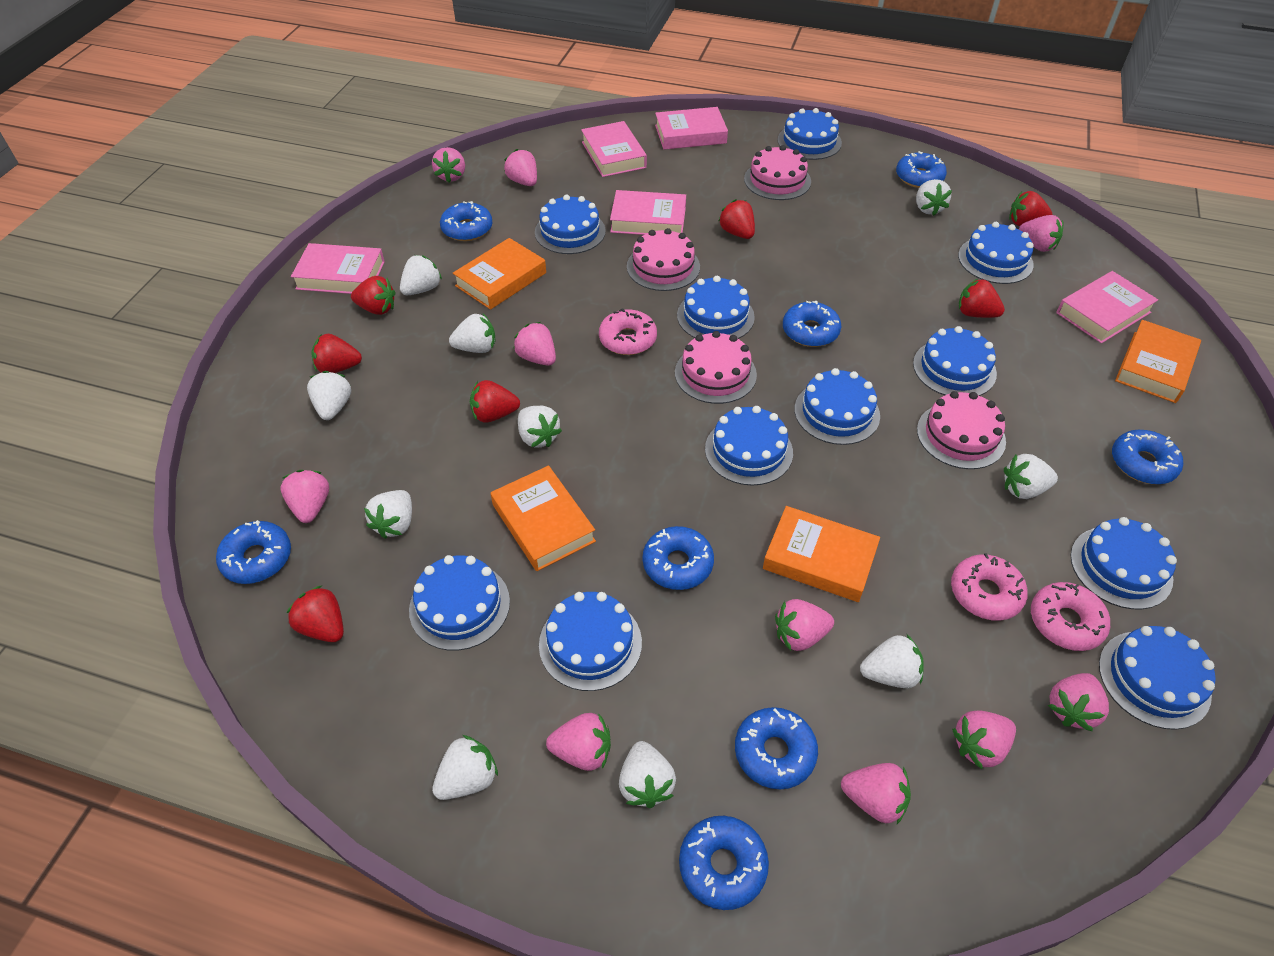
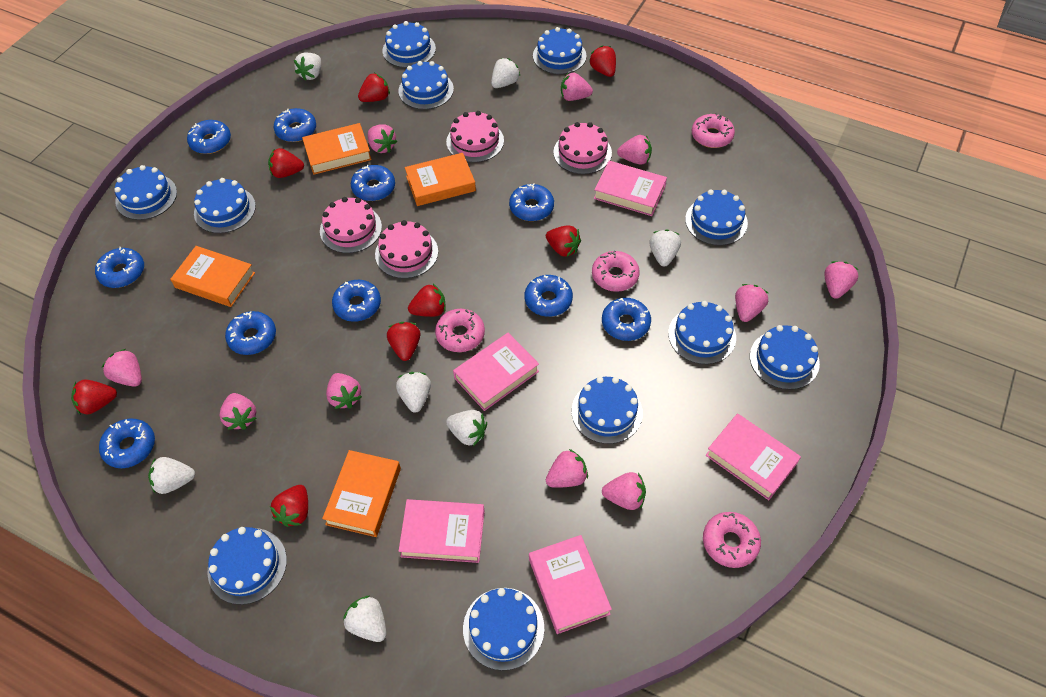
blue donut: 8 -> 10
pink donut: 3 -> 4
red strawberry: 7 -> 8
white strawberry: 10 -> 7

